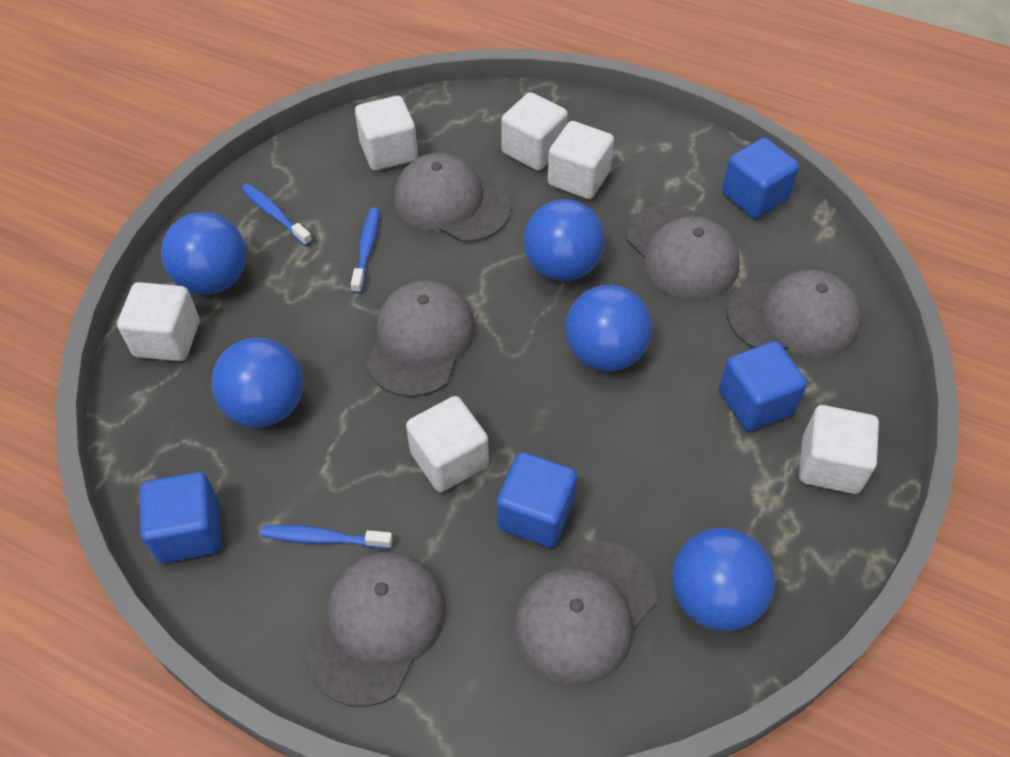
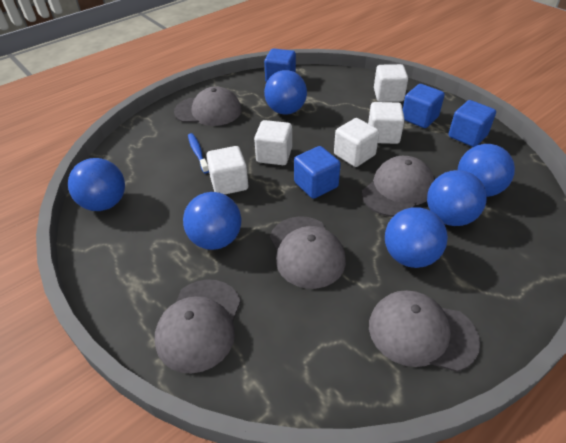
blue ball: 5 -> 6
blue toothbrush: 3 -> 1
grey cap: 6 -> 5
white cube: 6 -> 5

